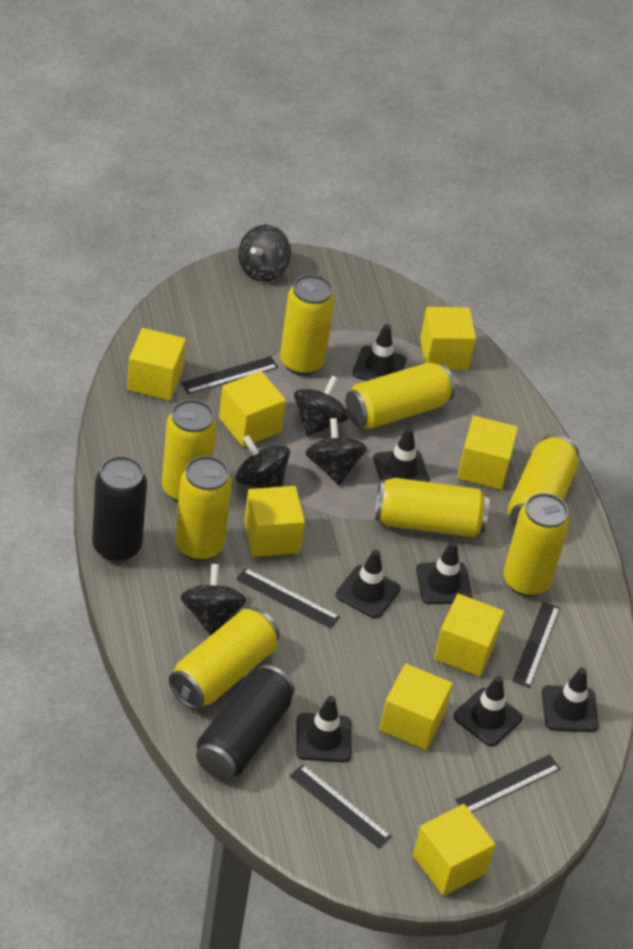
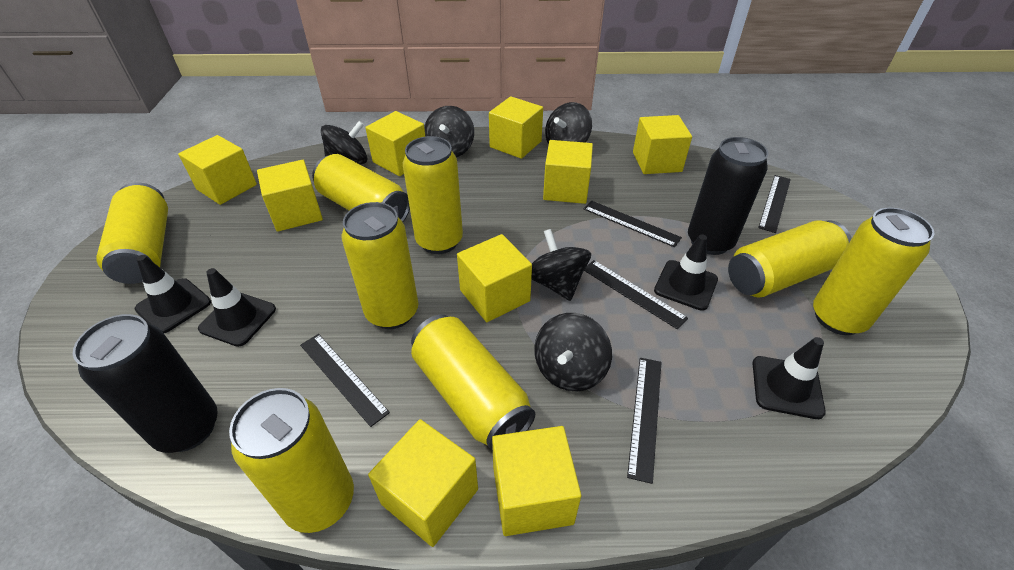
black traffic cone: 7 -> 4
yellow cube: 8 -> 9

